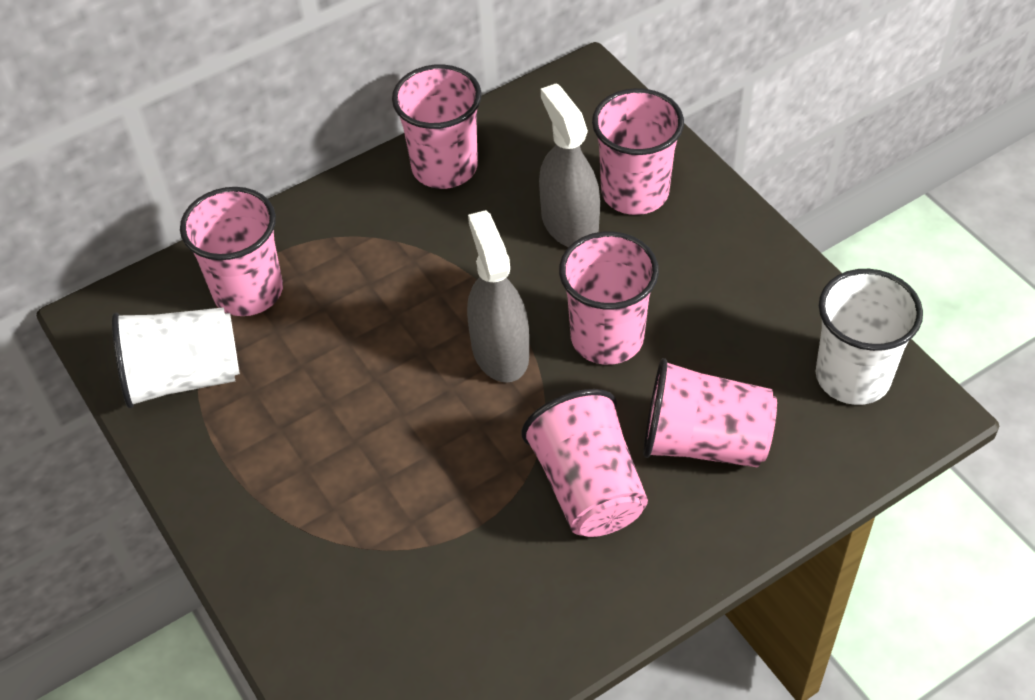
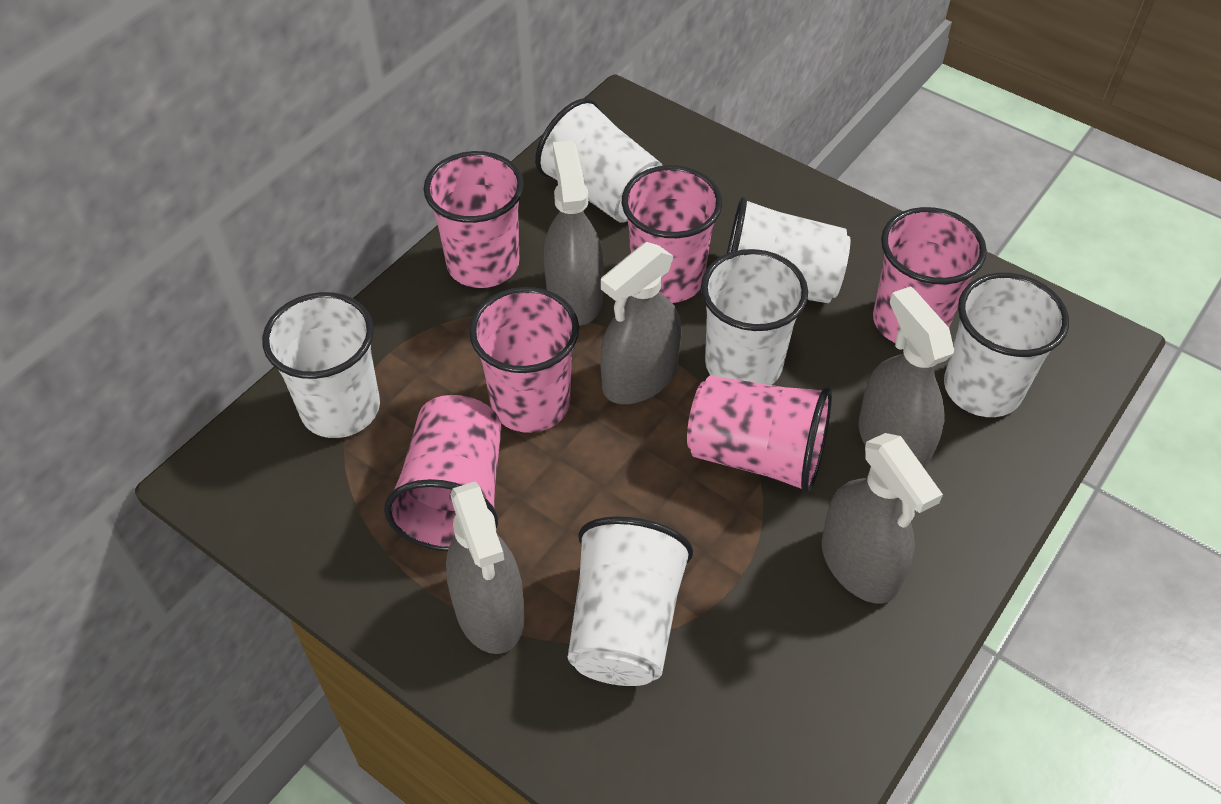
grey spray bottle: 2 -> 5
white cup: 2 -> 6

